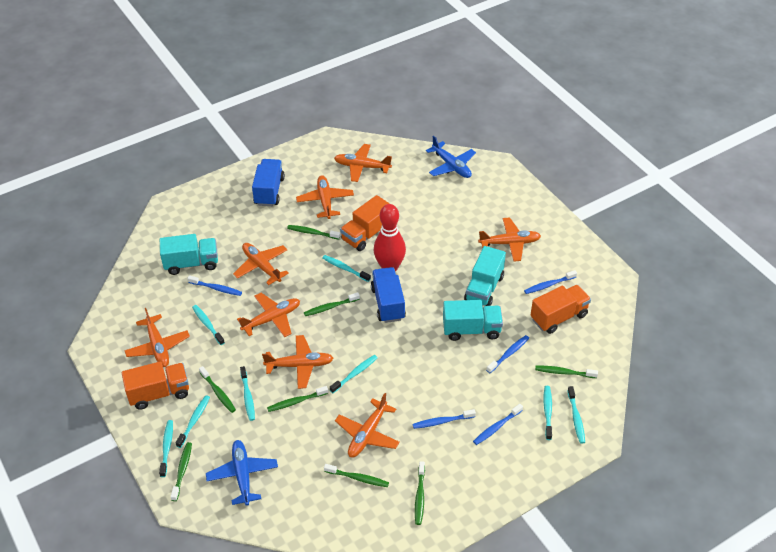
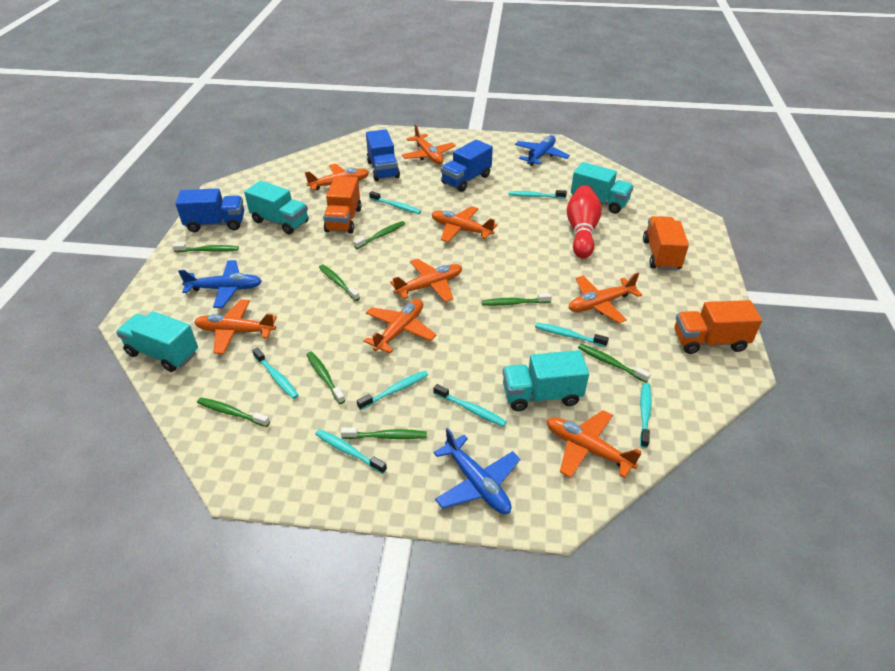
blue plane: 2 -> 3
blue toothbrush: 5 -> 0
blue truck: 2 -> 3
turquoise truck: 3 -> 4

